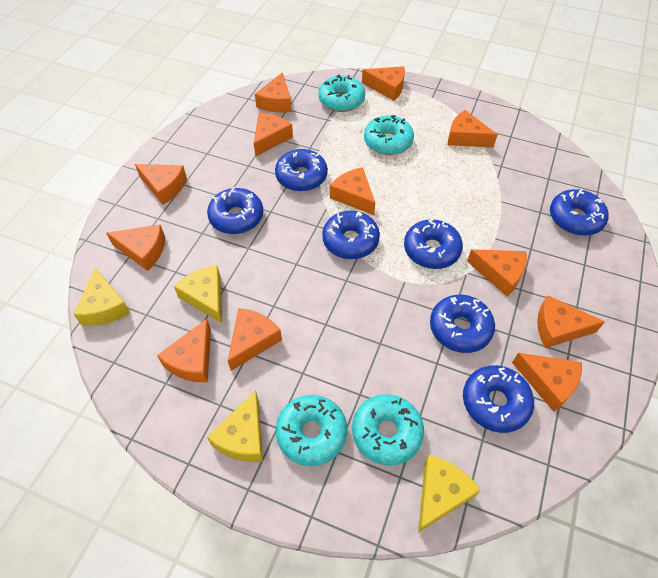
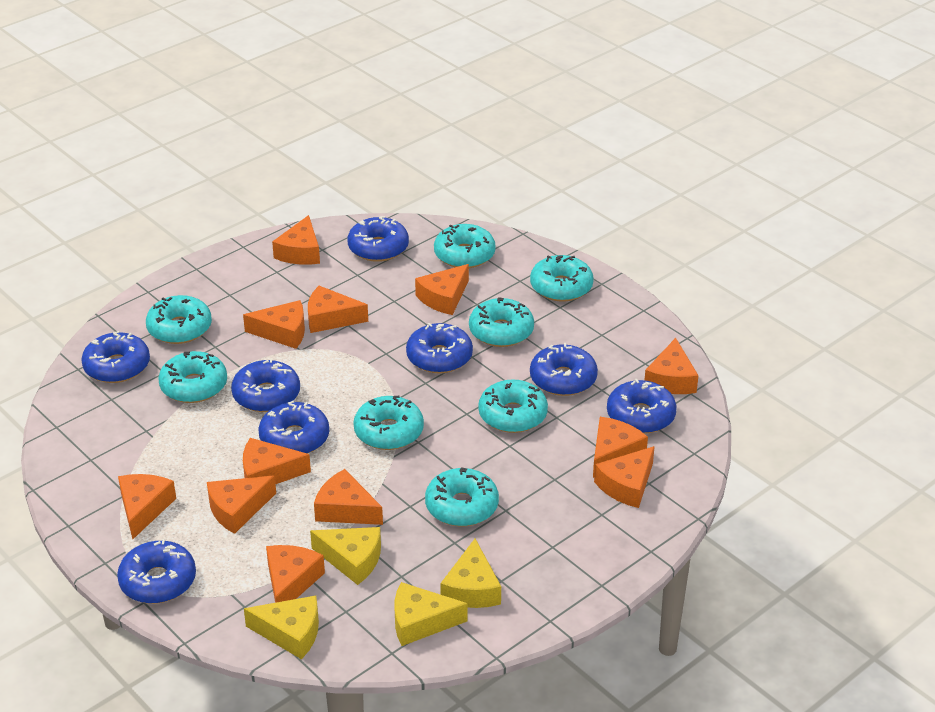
blue donut: 7 -> 8
turquoise donut: 4 -> 8

